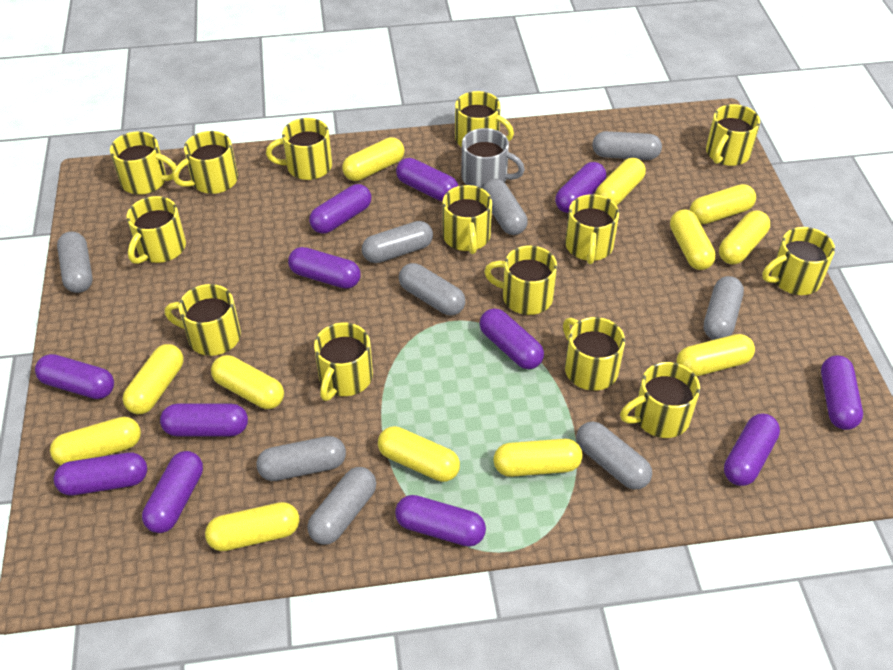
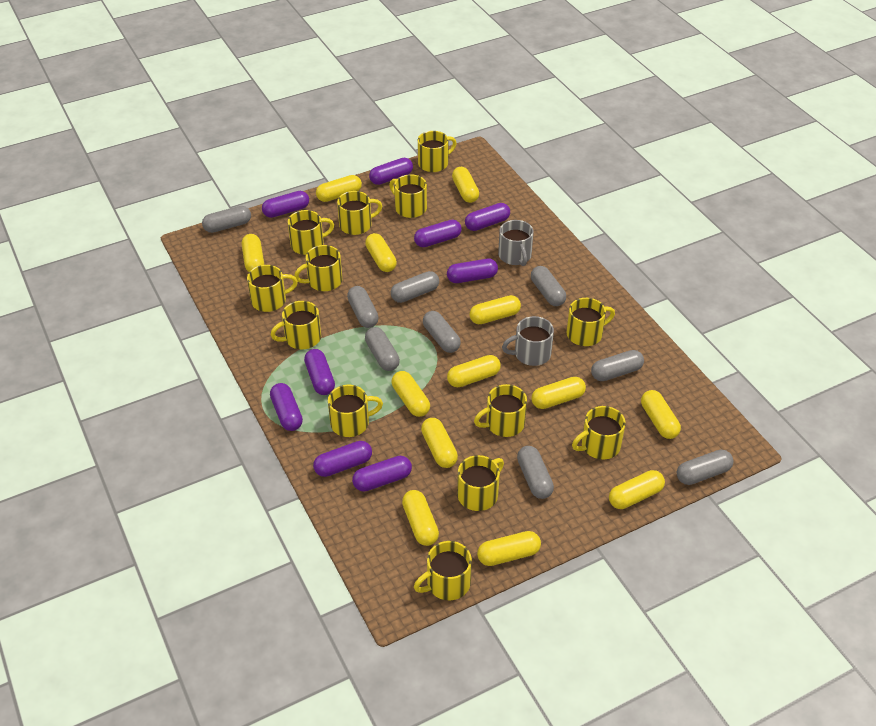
grey mug: 1 -> 2
purple capsule: 12 -> 9
yellow capsule: 12 -> 13
yellow mug: 14 -> 13

